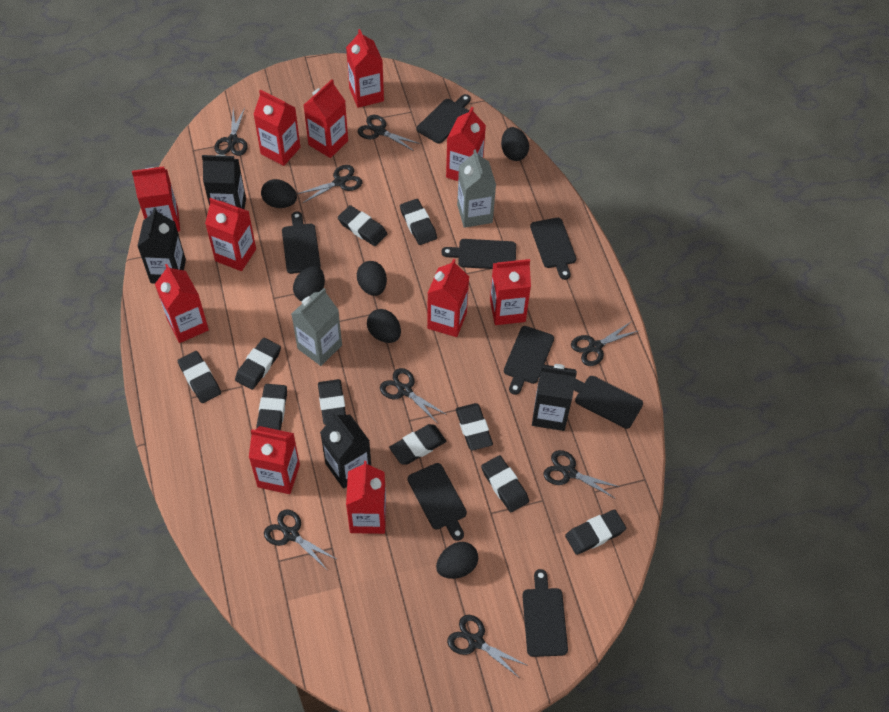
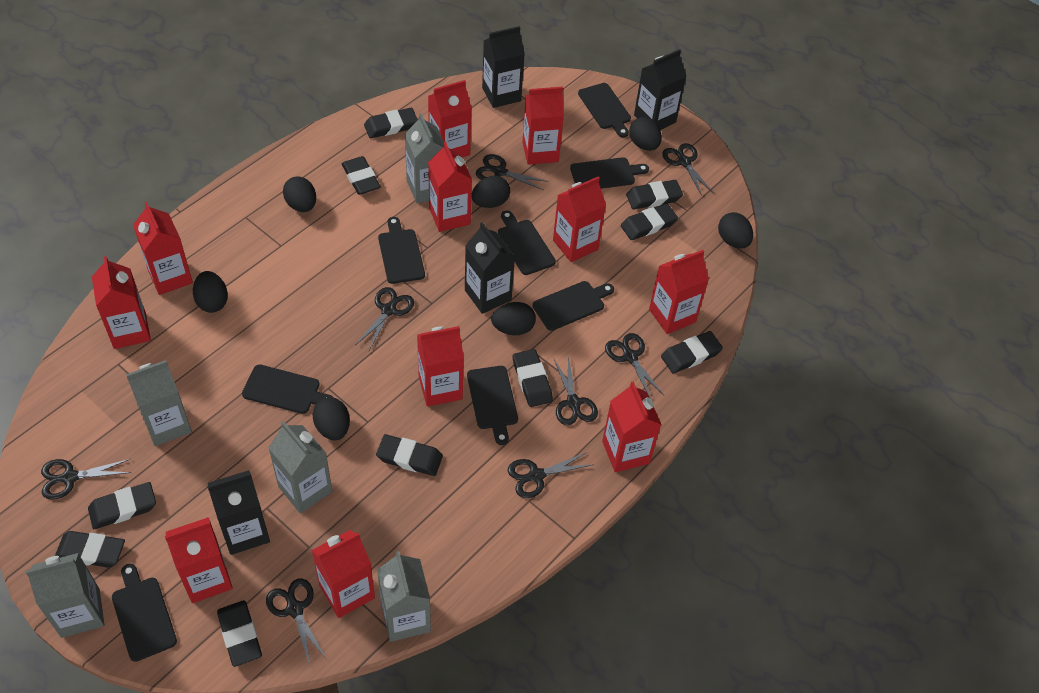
black egg: 6 -> 7
grey carton: 2 -> 5

